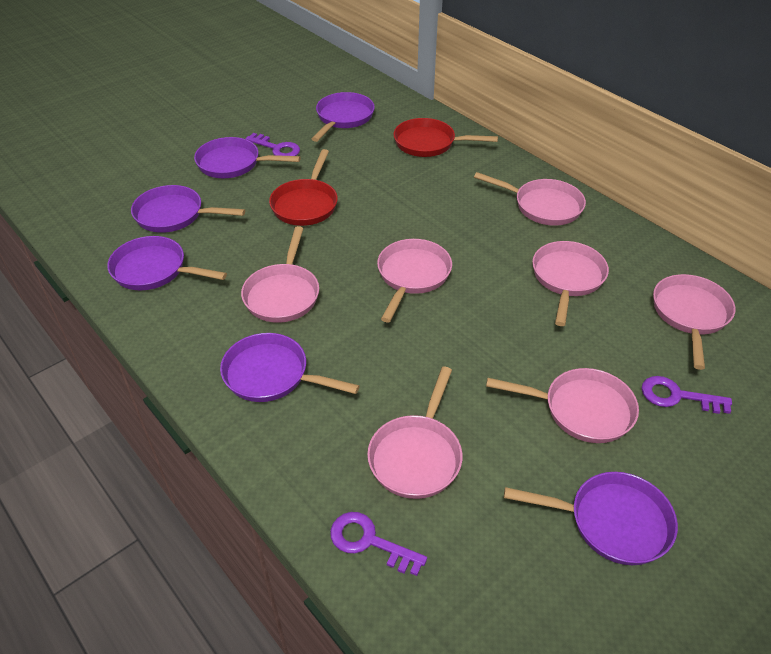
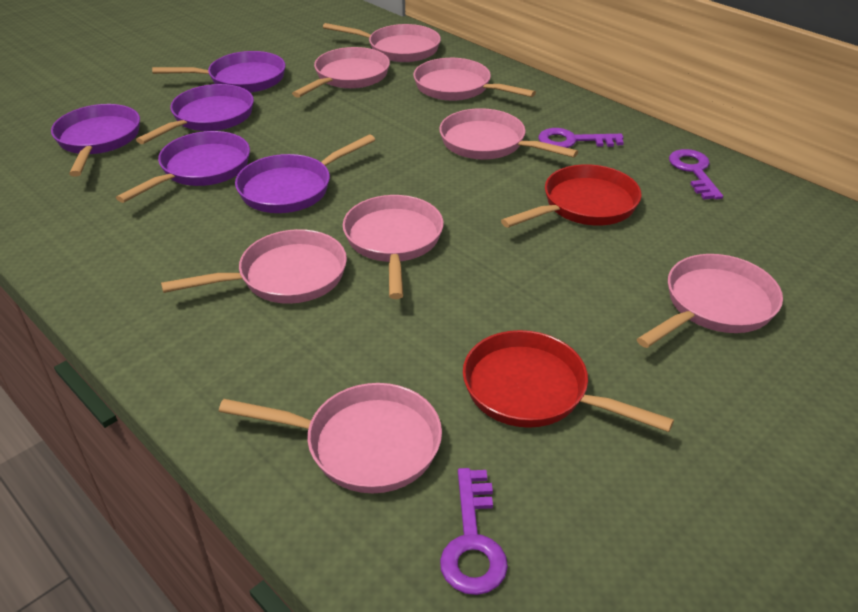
pink pan: 7 -> 8
purple pan: 6 -> 5

